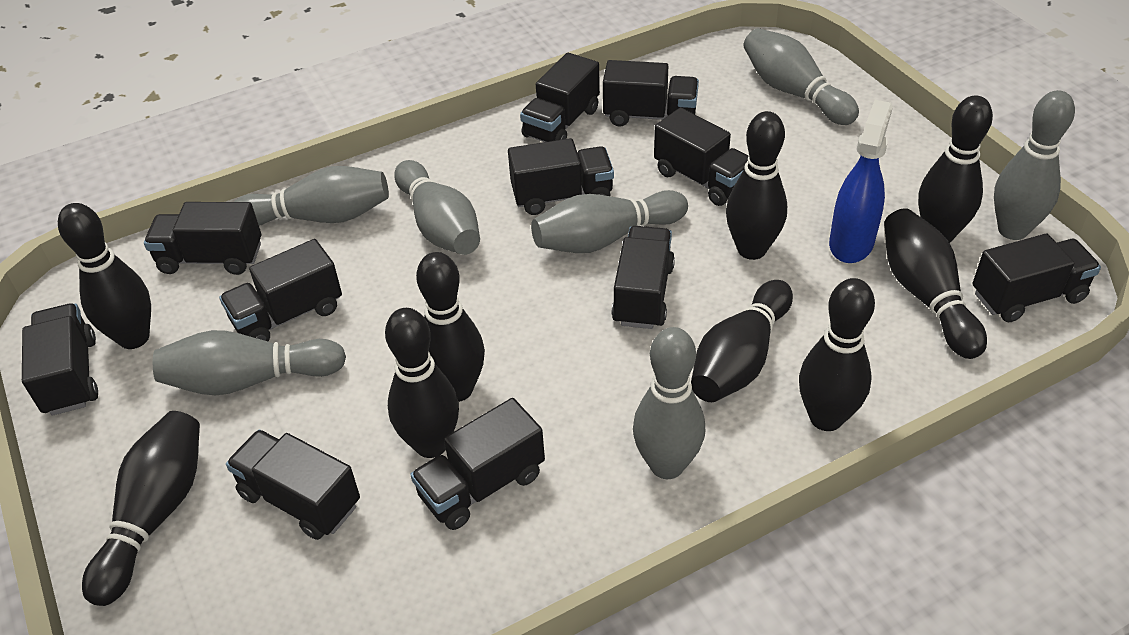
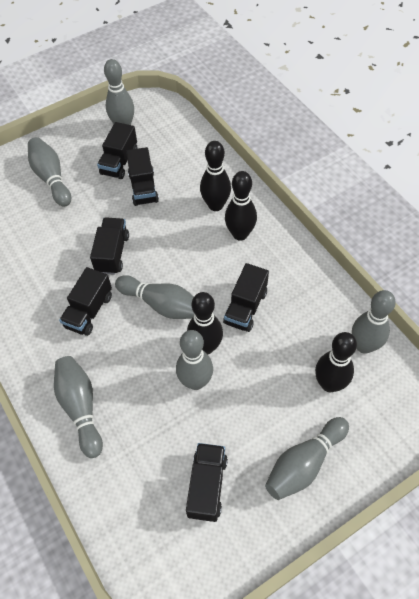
black bowling pin: 9 -> 4
black truck: 11 -> 6
blue spray bottle: 1 -> 0

